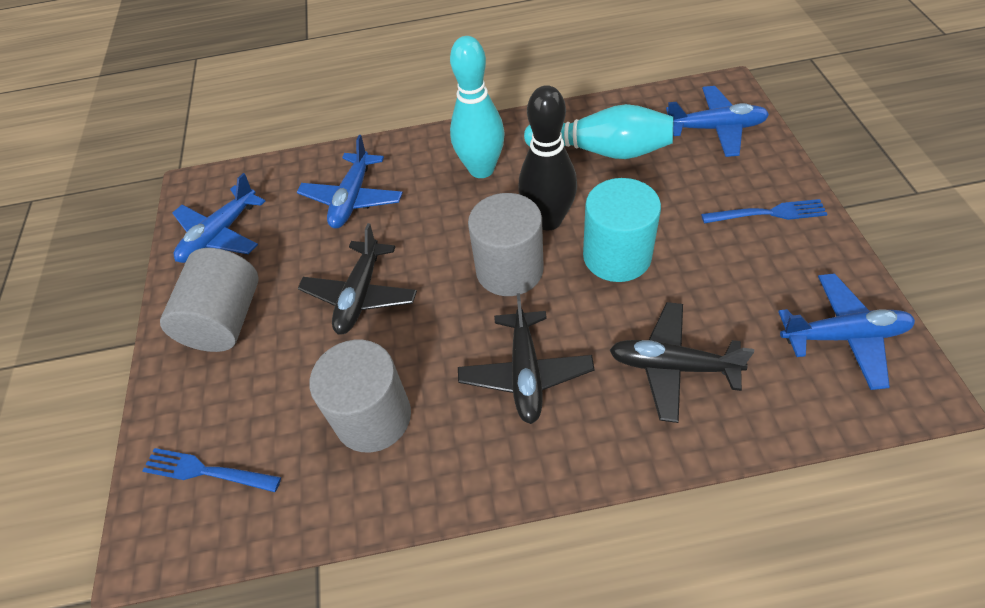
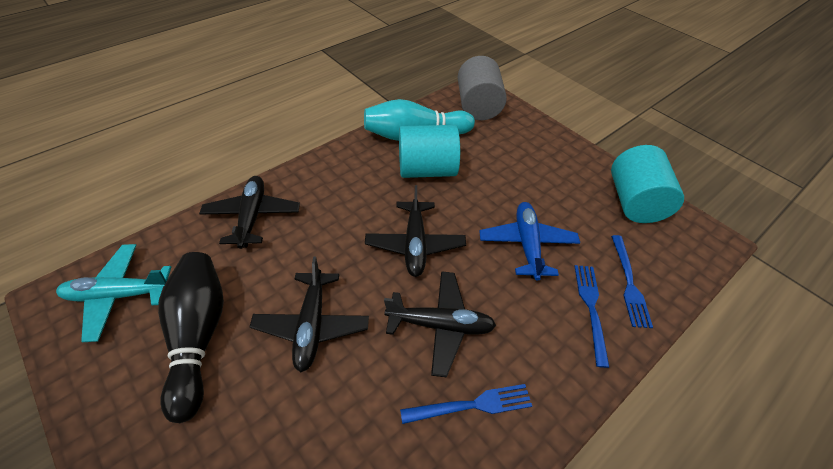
black plane: 3 -> 4
blue fork: 2 -> 3
blue plane: 4 -> 1
grey cylinder: 3 -> 1
turquoise bowling pin: 2 -> 1
turquoise cylinder: 1 -> 2
turquoise plane: 0 -> 1

